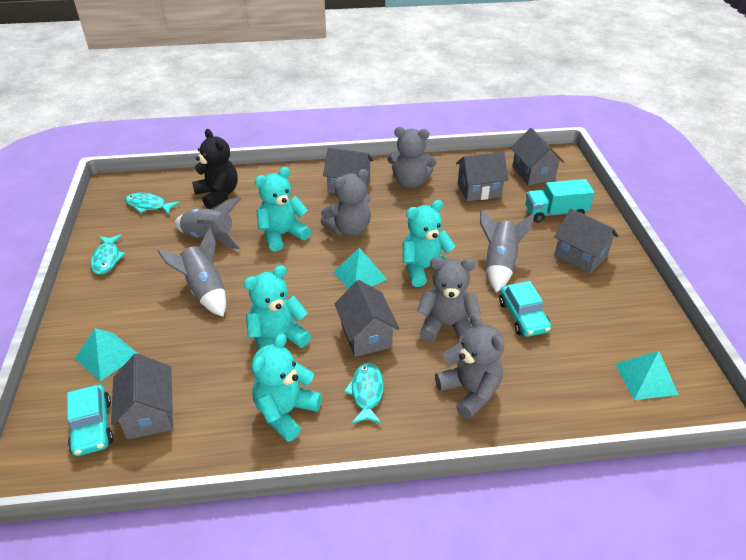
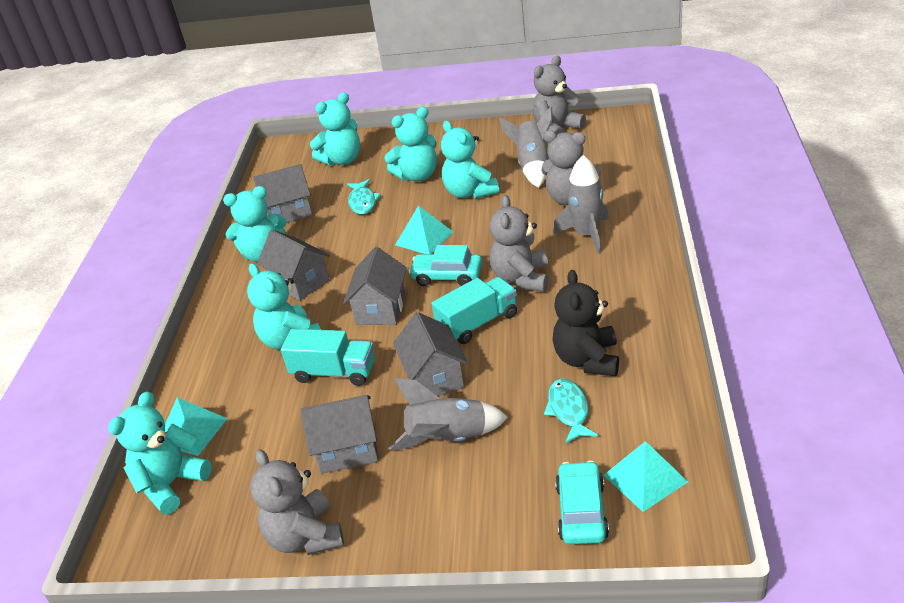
grey house: 6 -> 5
turquoise fish: 3 -> 2
turquoise teddy bear: 4 -> 6
turquoise truck: 1 -> 2

